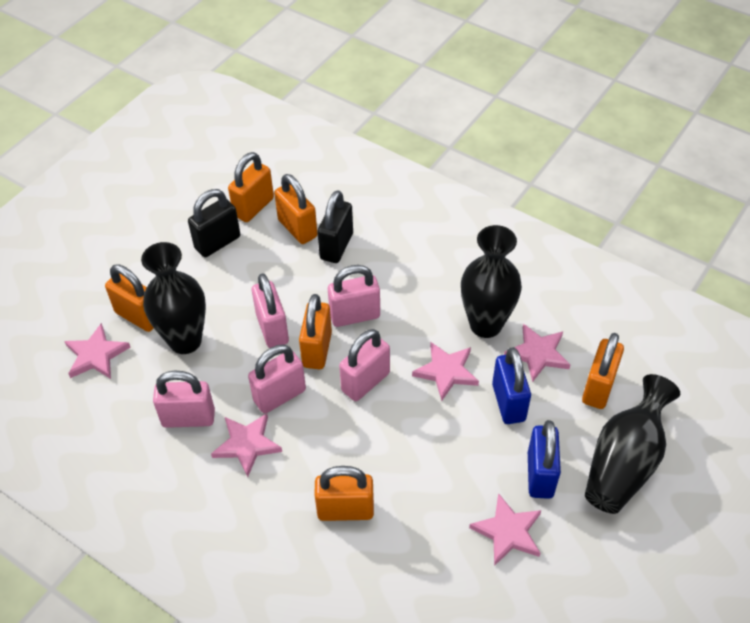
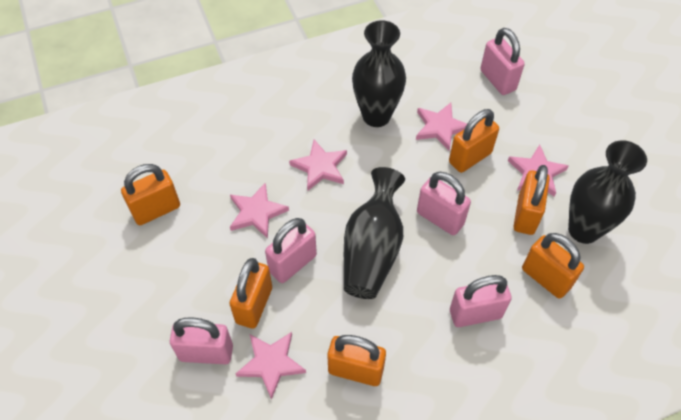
black padlock: 2 -> 0
blue padlock: 2 -> 0

